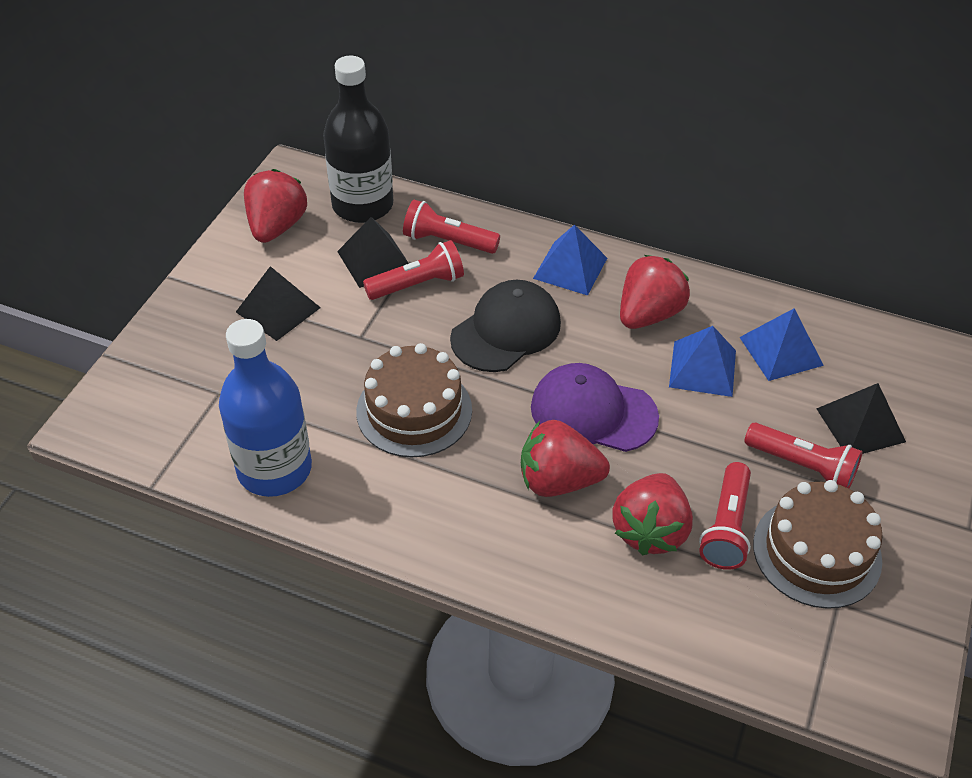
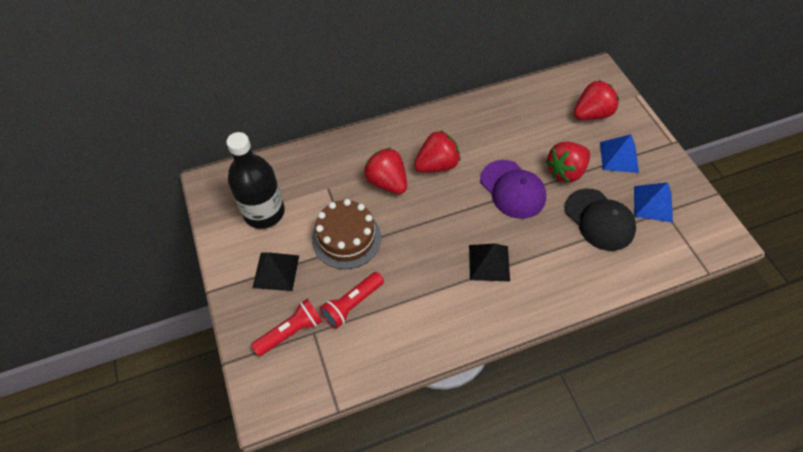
black pyramid: 3 -> 2
blue bottle: 1 -> 0
blue pyramid: 3 -> 2
brown cake: 2 -> 1
red flashlight: 4 -> 2

